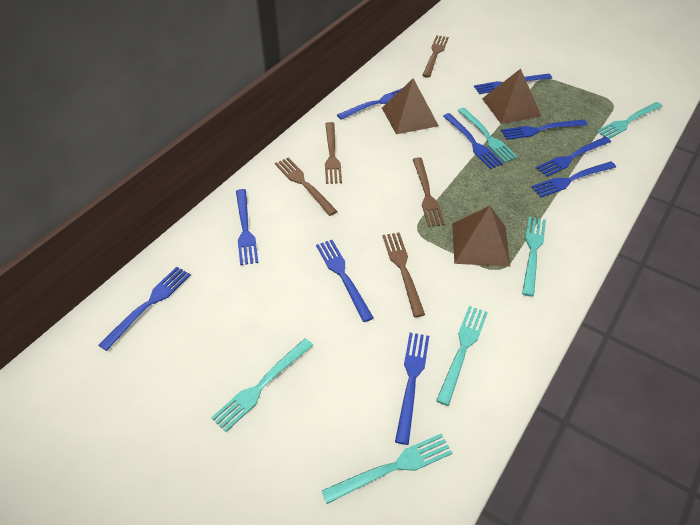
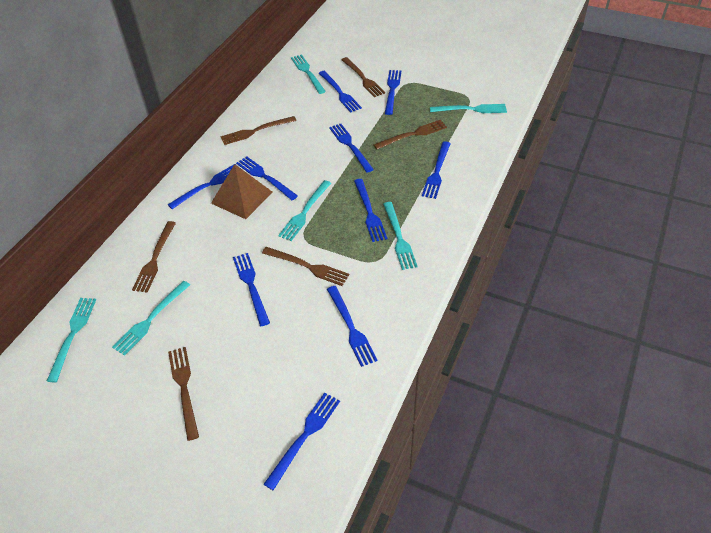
brown fork: 5 -> 6
brown pyramid: 3 -> 1

